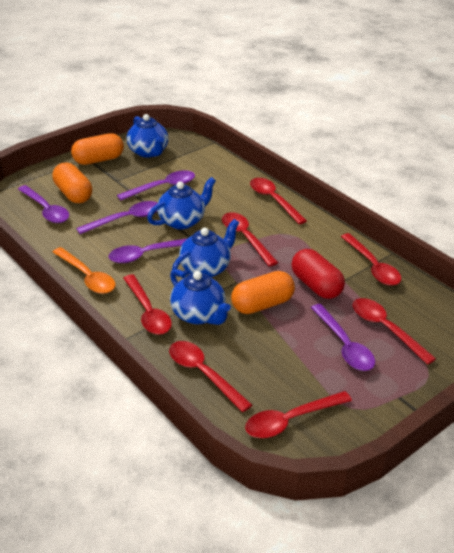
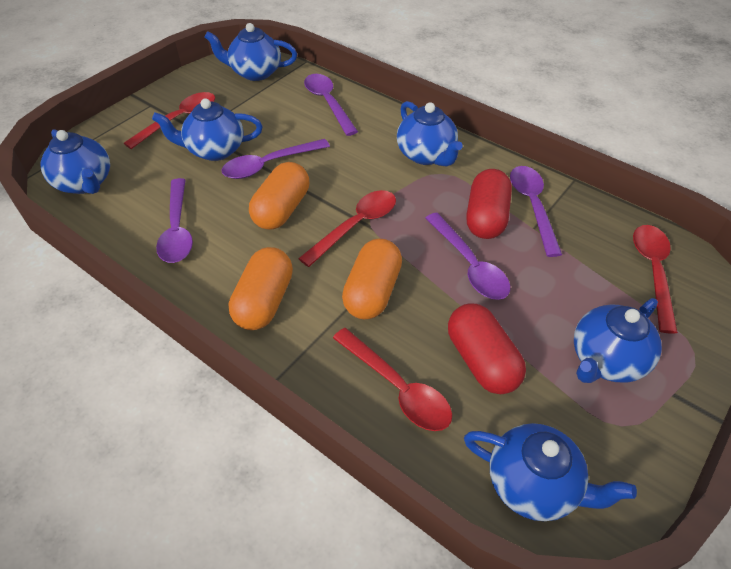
blue teapot: 4 -> 6
orange spoon: 1 -> 0
red capsule: 1 -> 2
red spoon: 7 -> 4

